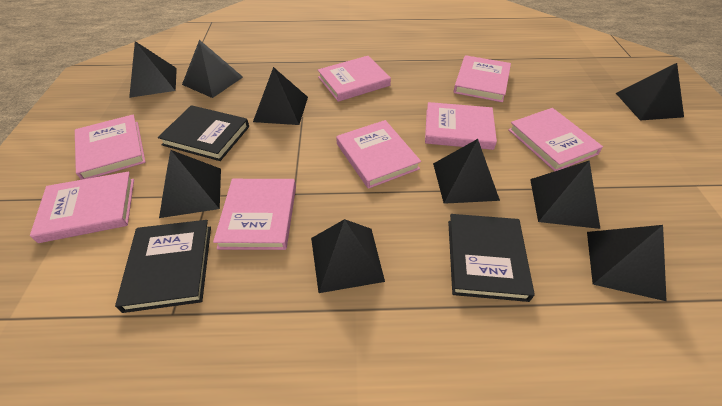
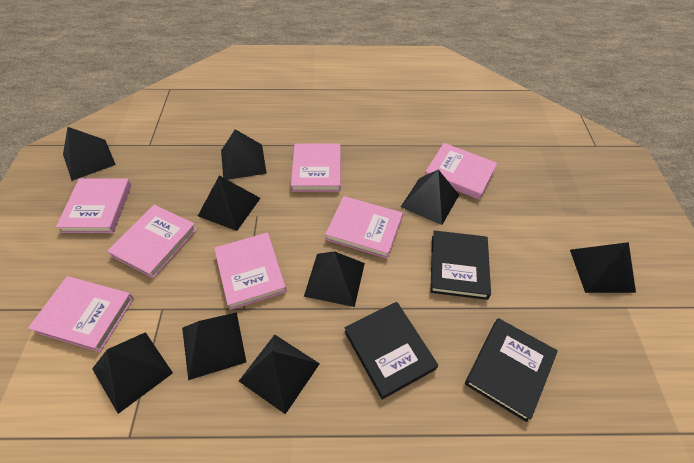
pink book: 8 -> 7

